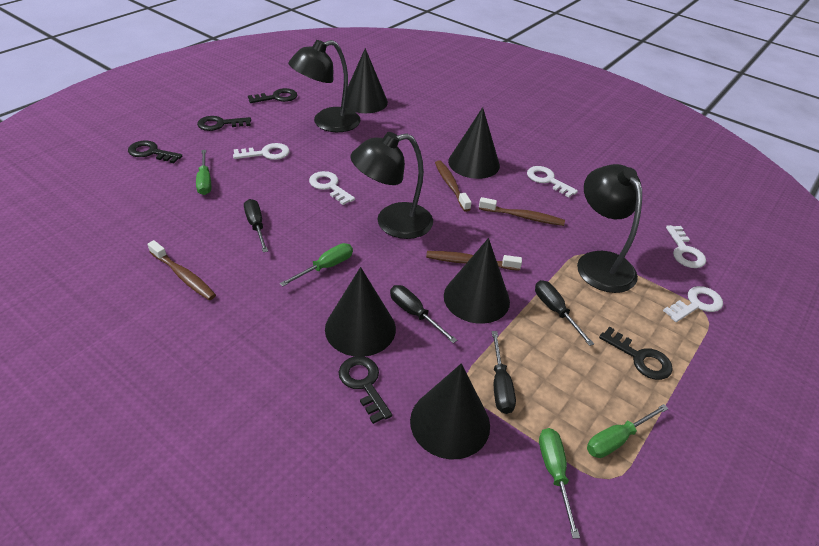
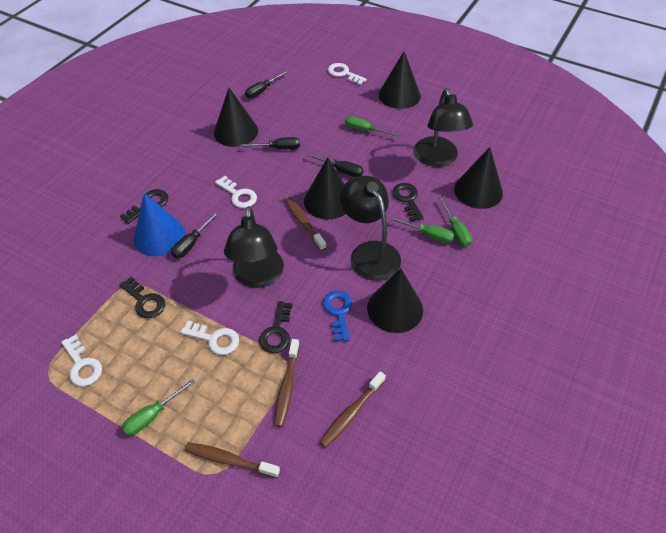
black key: 5 -> 4
blue cone: 0 -> 1
blue key: 0 -> 1
white key: 5 -> 4

